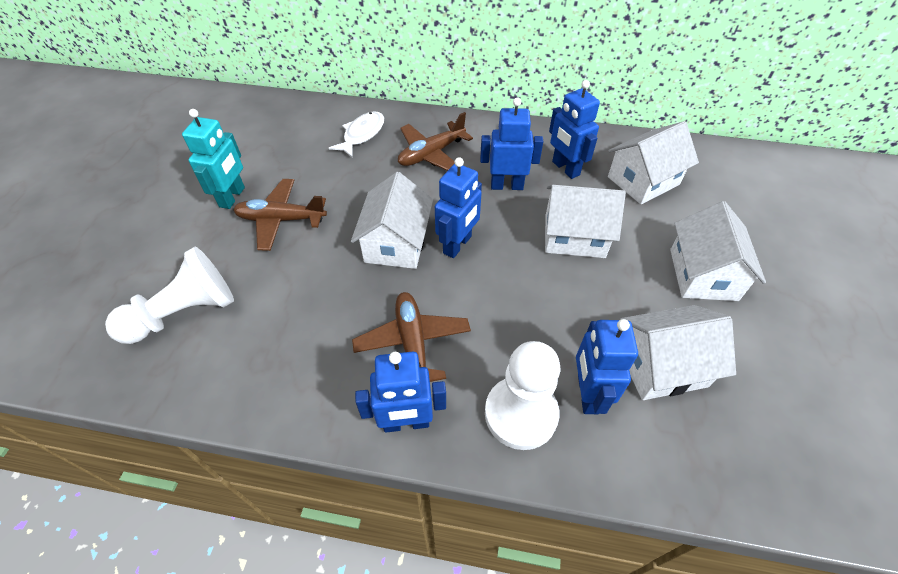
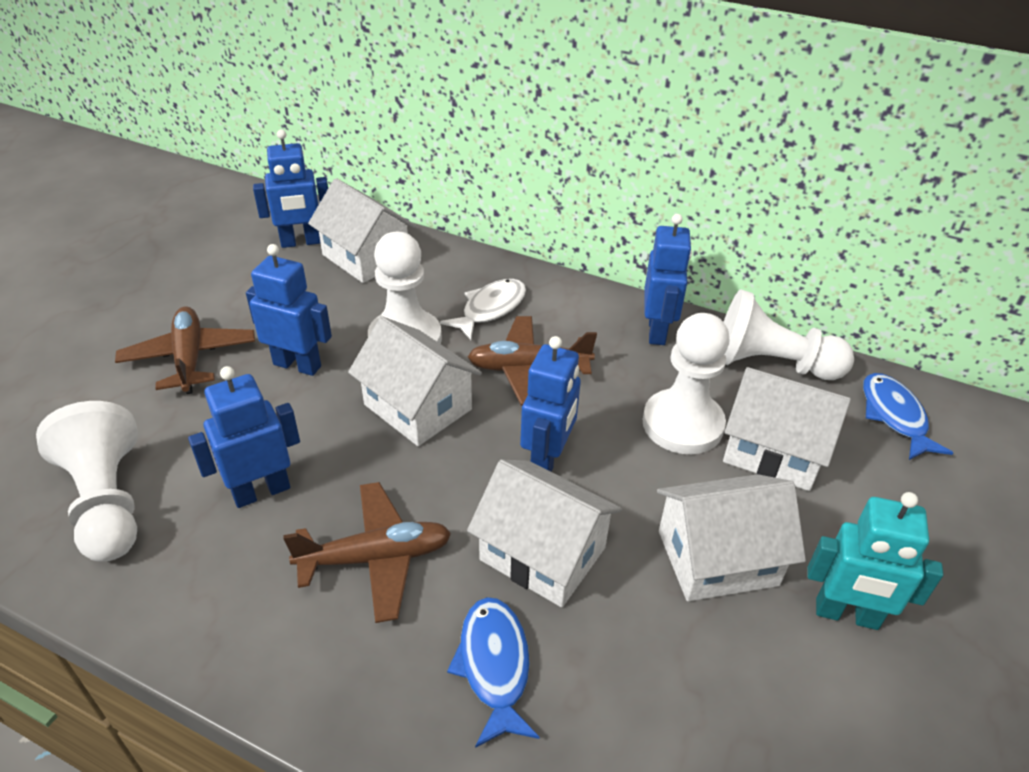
blue fish: 0 -> 2
white pawn: 2 -> 4

